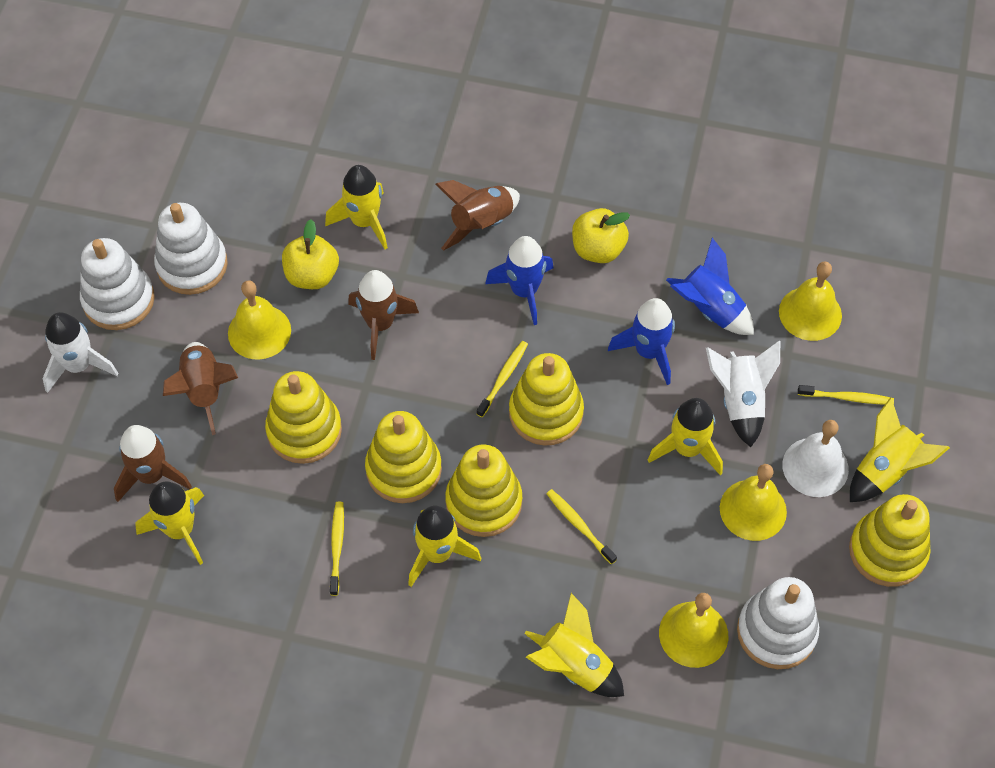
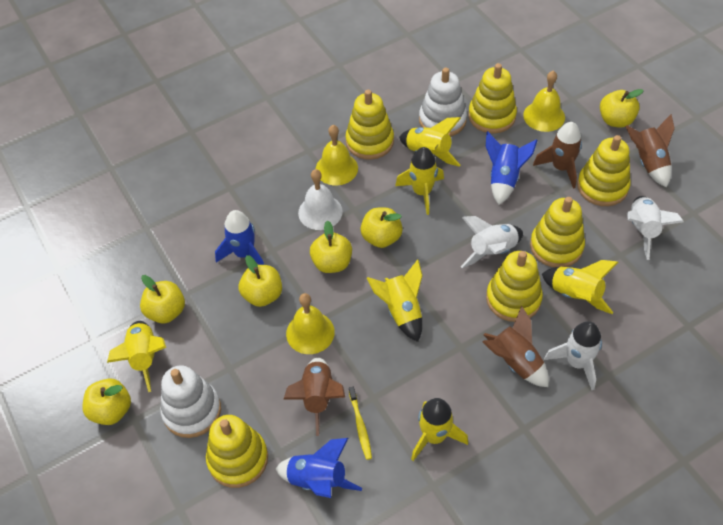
white rocket: 2 -> 3
white stacking toy: 3 -> 2
yellow apple: 2 -> 6
yellow bell: 4 -> 3
yellow stacking toy: 5 -> 6
yellow toothbrush: 4 -> 1

